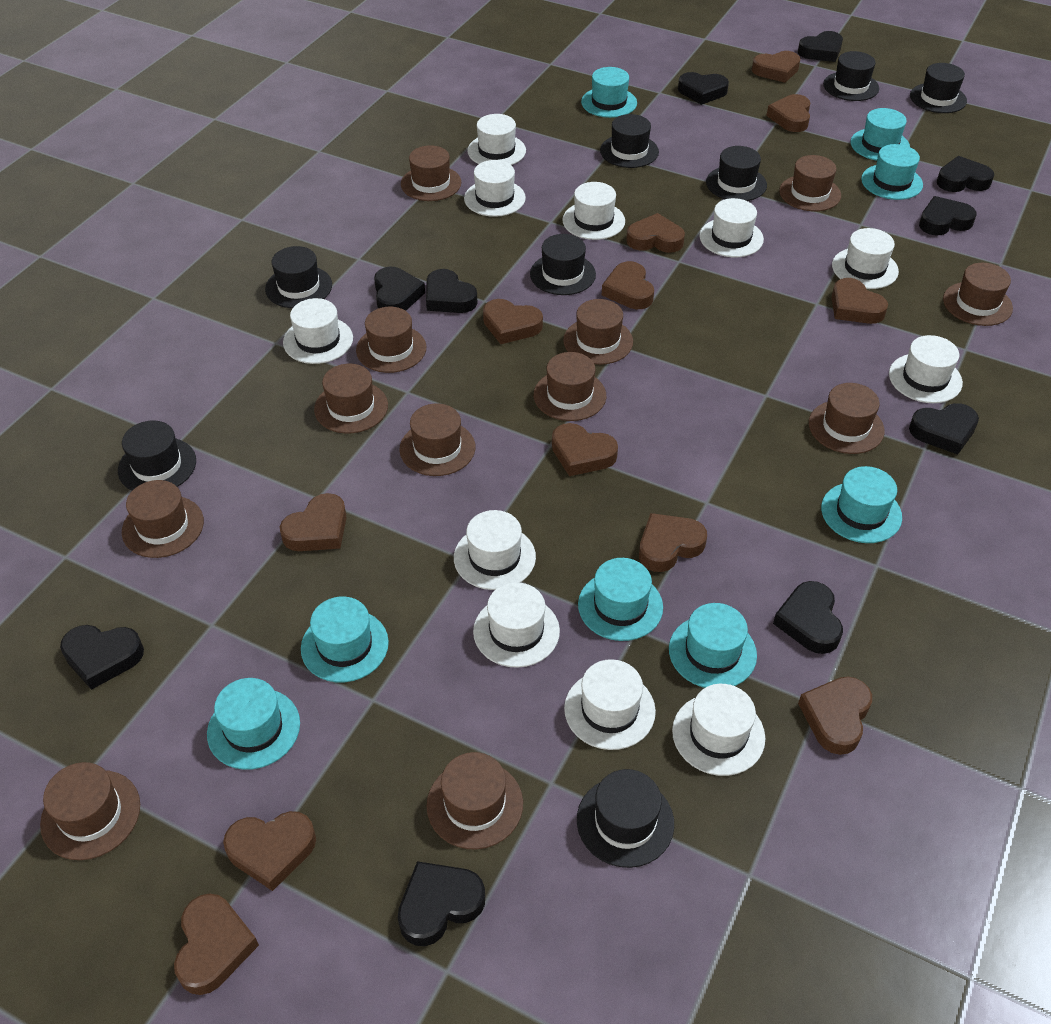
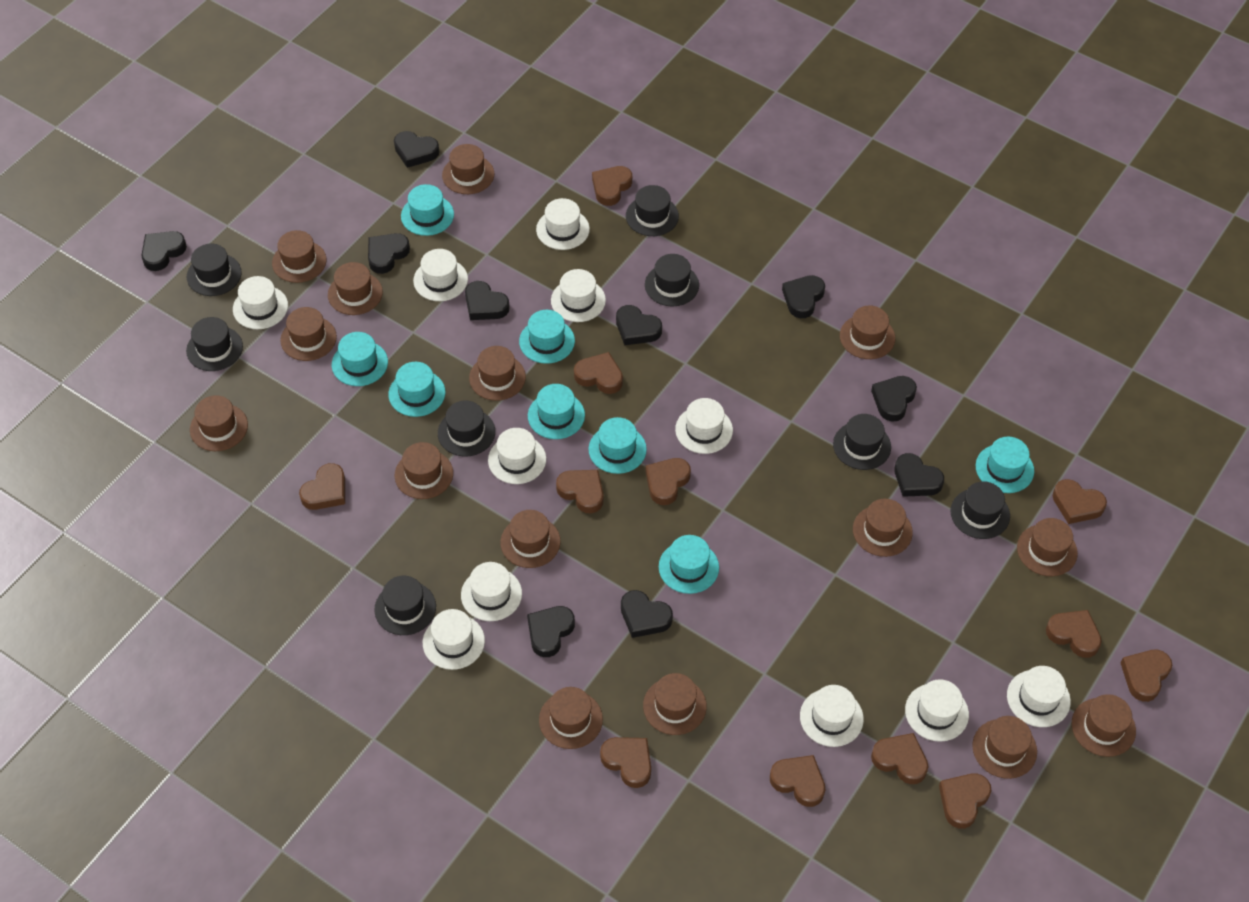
brown hat: 12 -> 15

